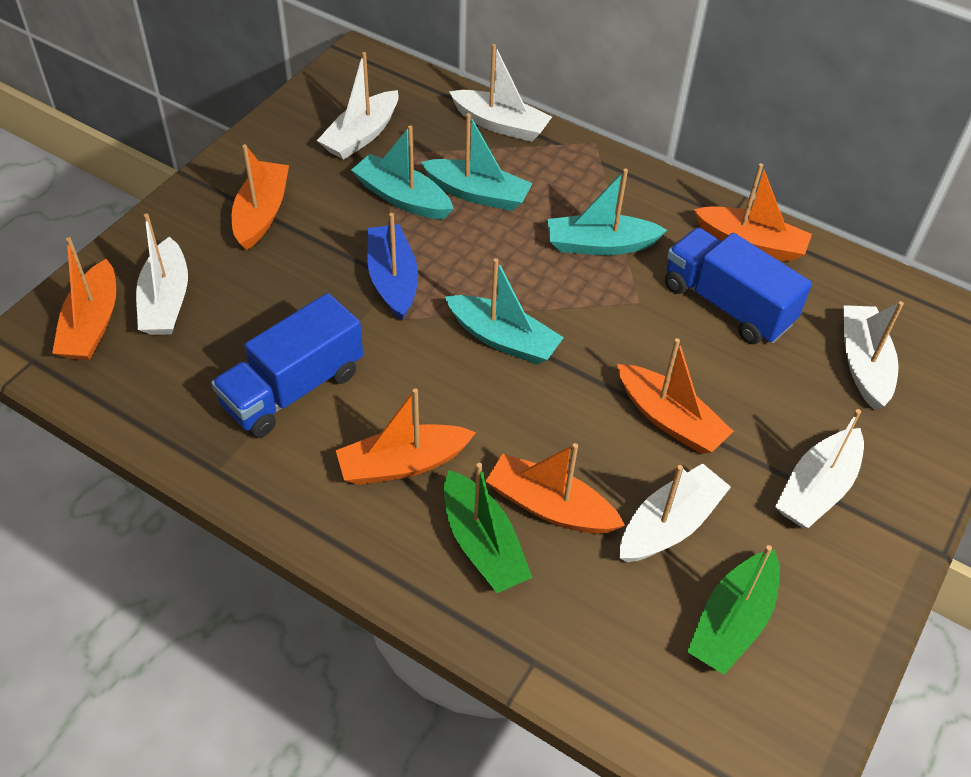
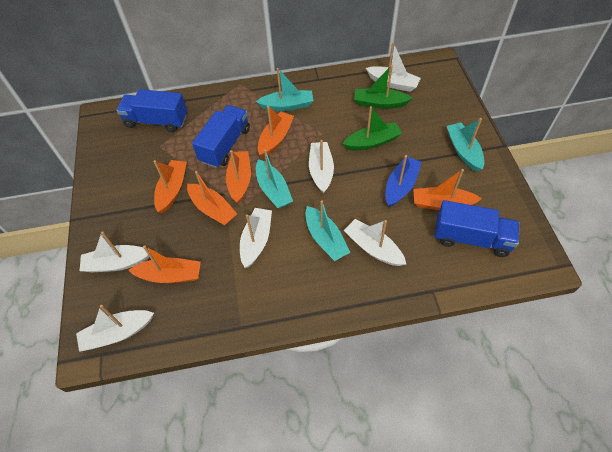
blue truck: 2 -> 3

